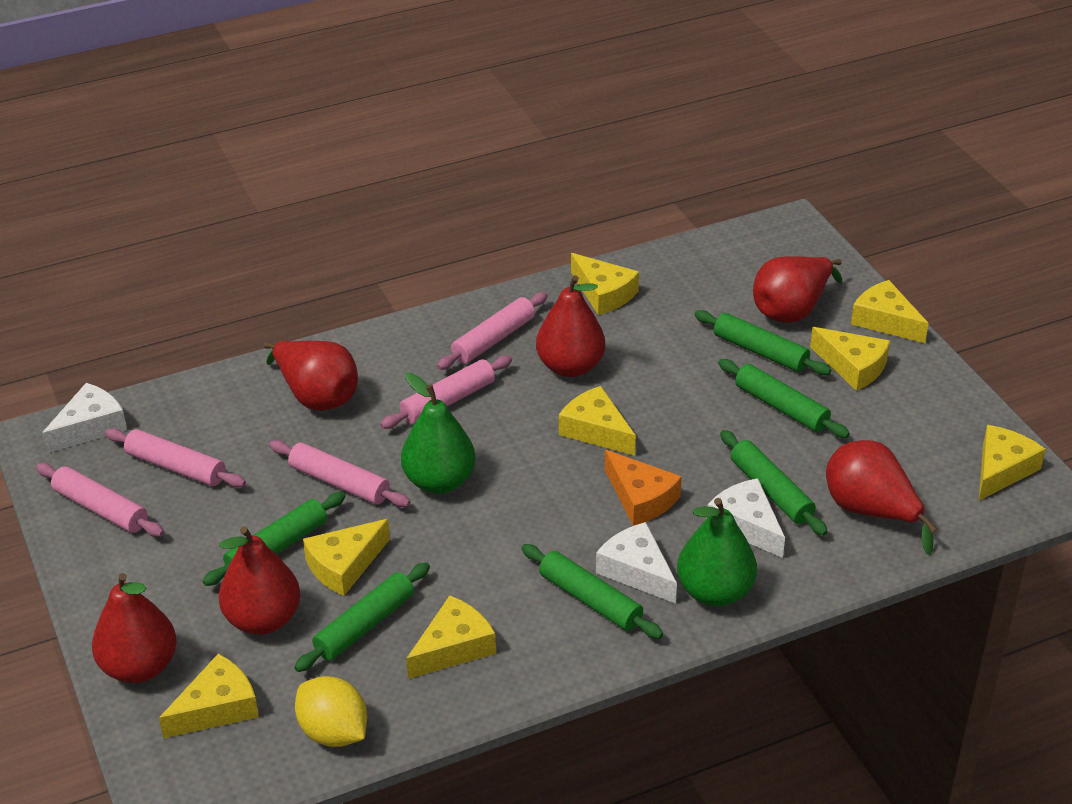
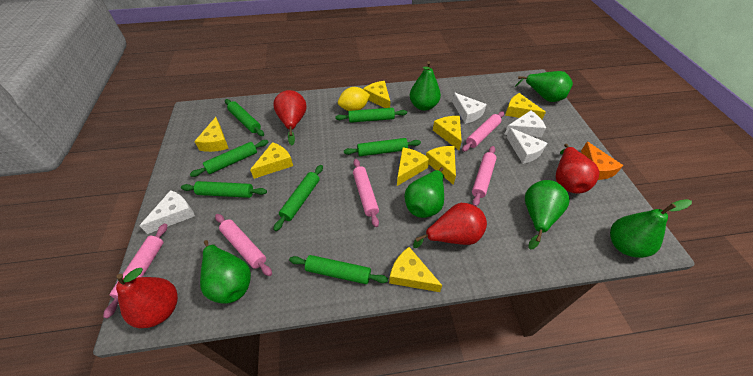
green pear: 2 -> 6
green rolling pin: 6 -> 7
red pear: 6 -> 4
white cheese: 3 -> 4

